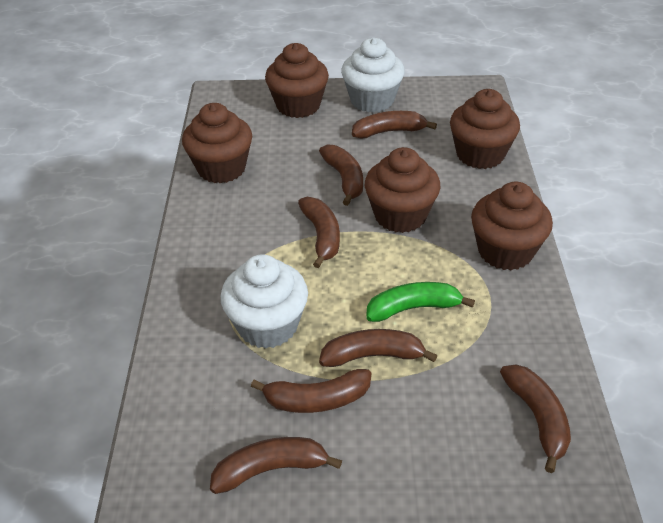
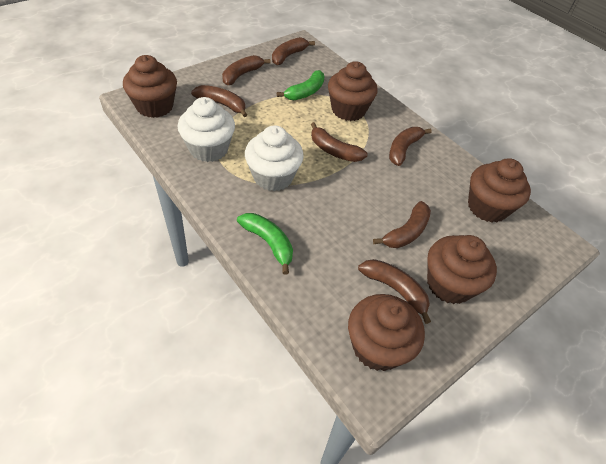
green banana: 1 -> 2

